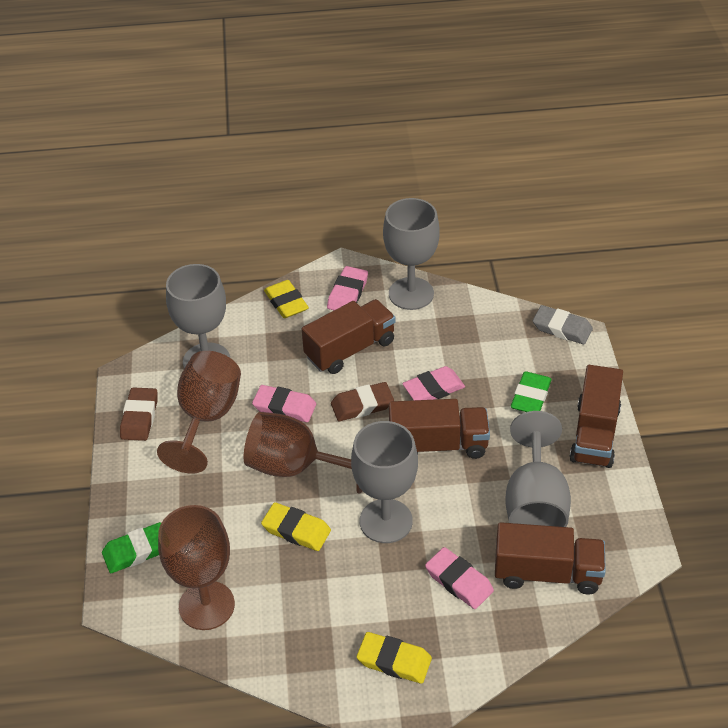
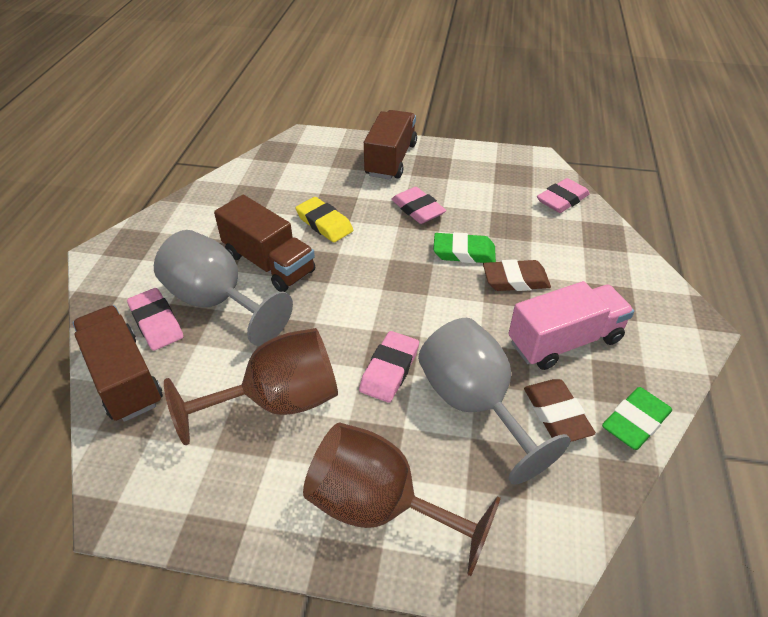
brown goblet: 3 -> 2
brown truck: 4 -> 3
grey eraser: 1 -> 0
grey goblet: 4 -> 2
pink truck: 0 -> 1
yellow eraser: 3 -> 1

